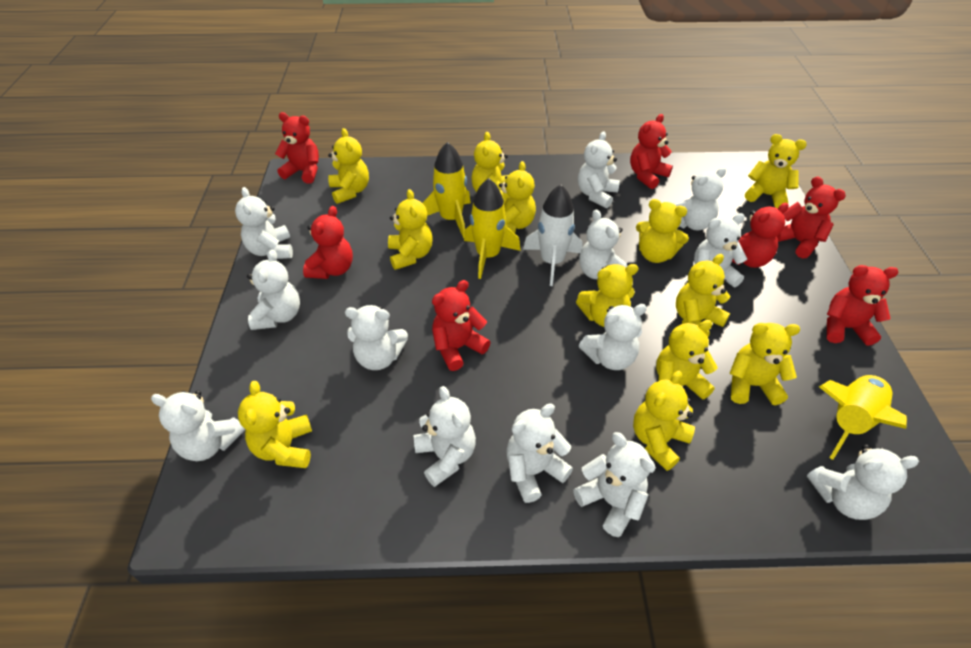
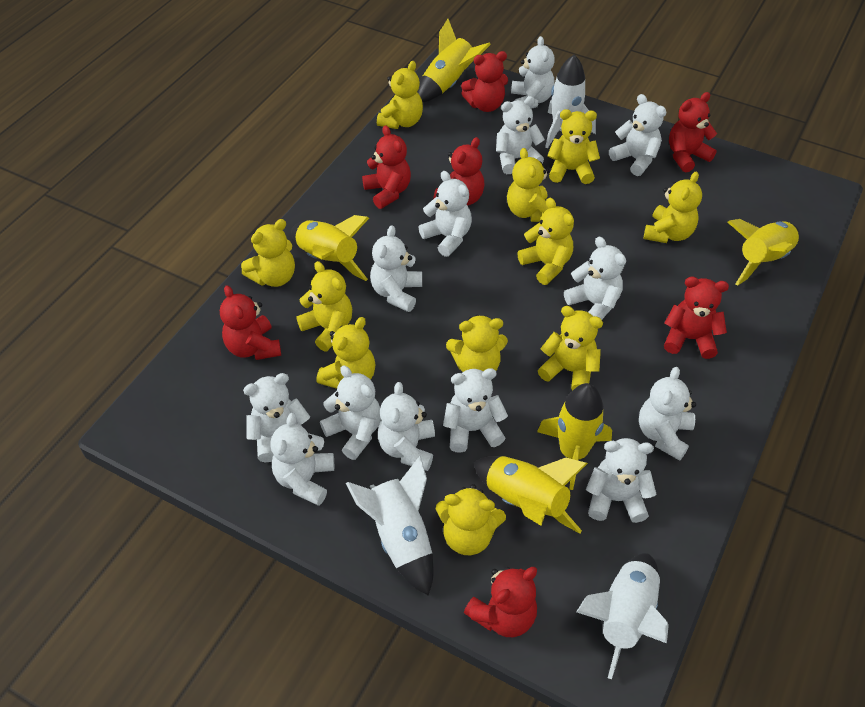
white rocket: 1 -> 3
yellow rocket: 3 -> 5
yellow teddy bear: 12 -> 11

